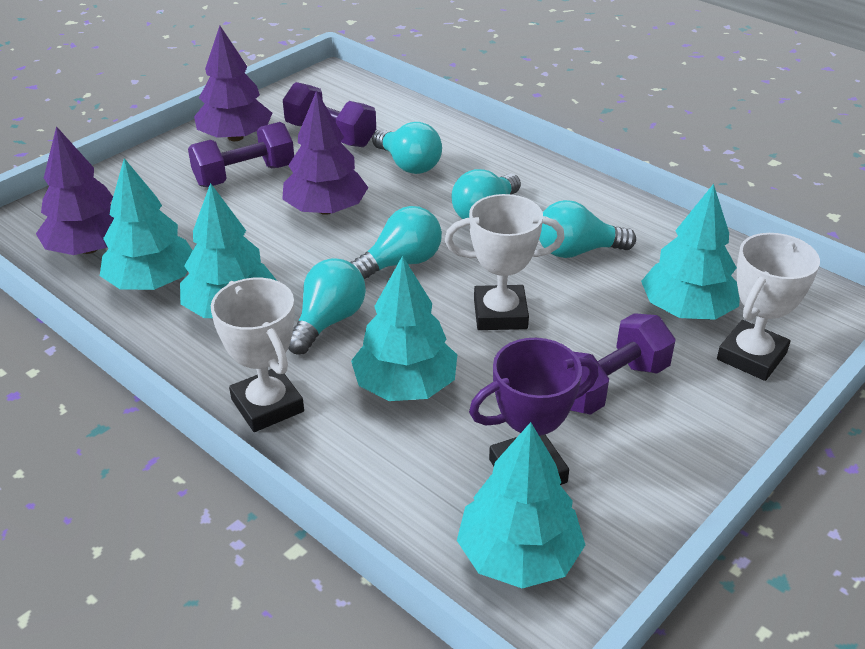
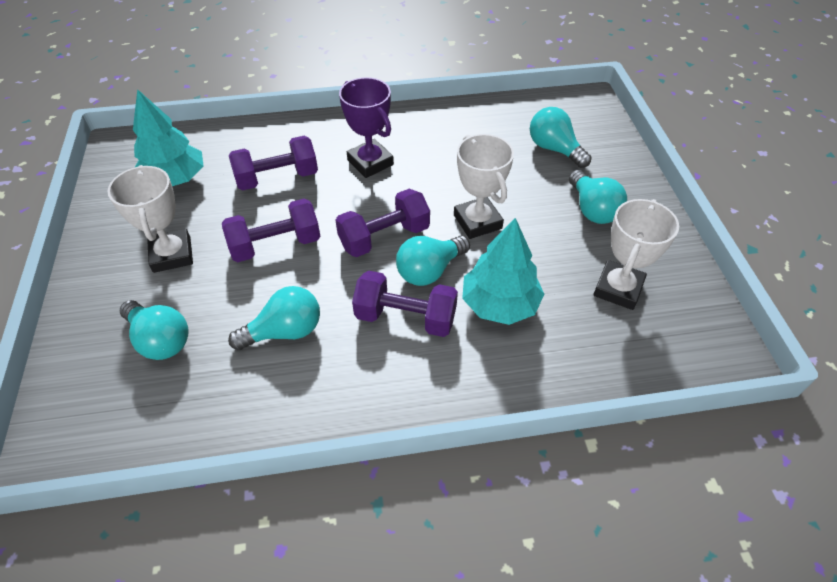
purple dumbbell: 3 -> 4
purple tree: 3 -> 0
turquoise tree: 5 -> 2

